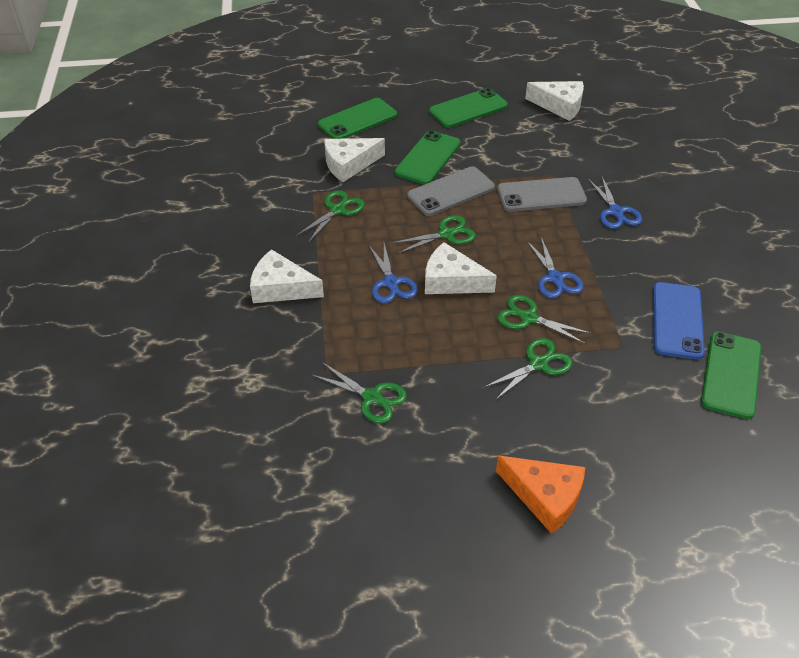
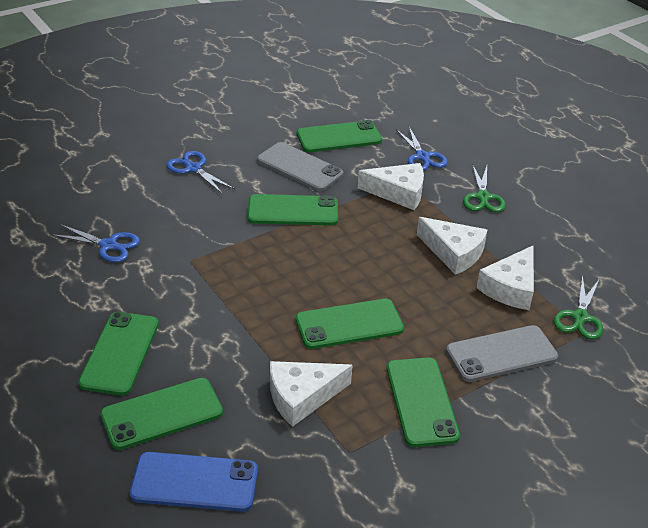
green phone: 4 -> 6
green scissors: 5 -> 2
orange cheese: 1 -> 0

